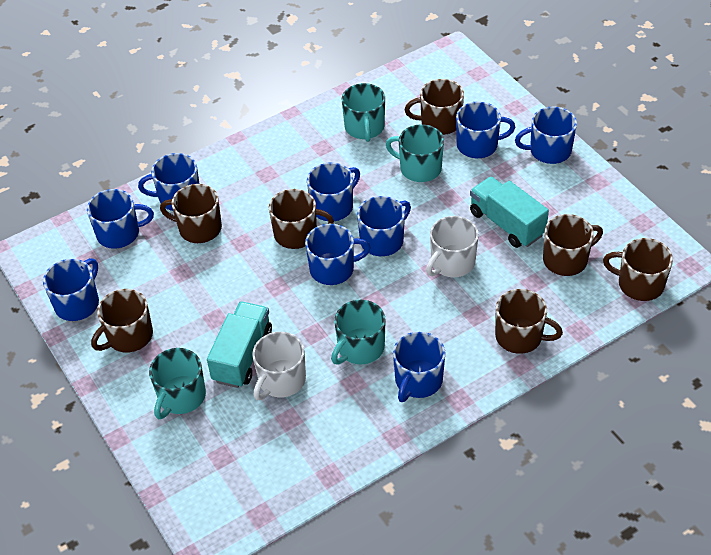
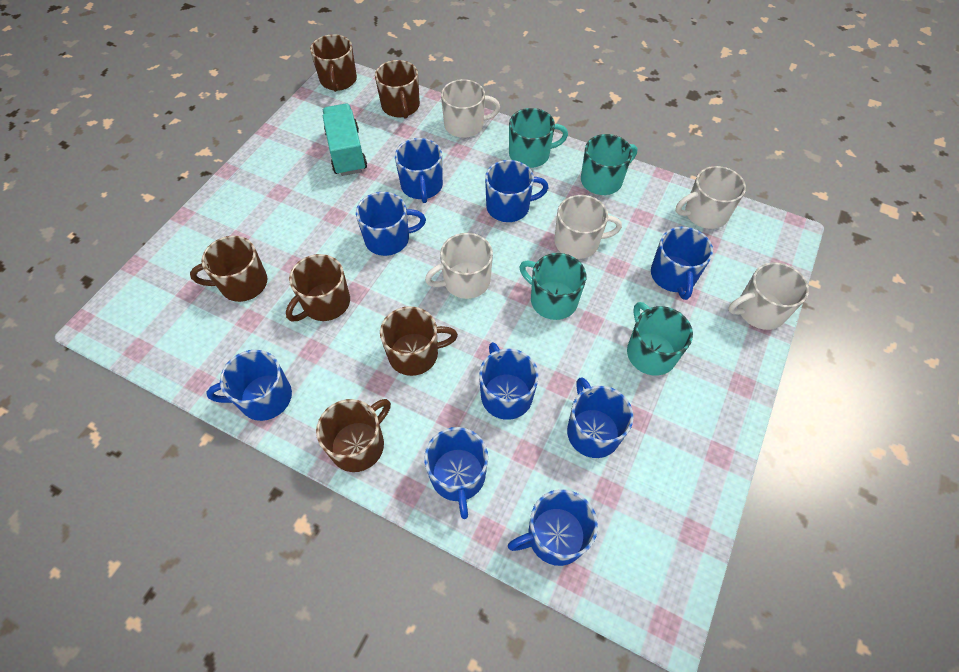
brown mug: 7 -> 6
turquoise truck: 2 -> 1
white mug: 2 -> 5

